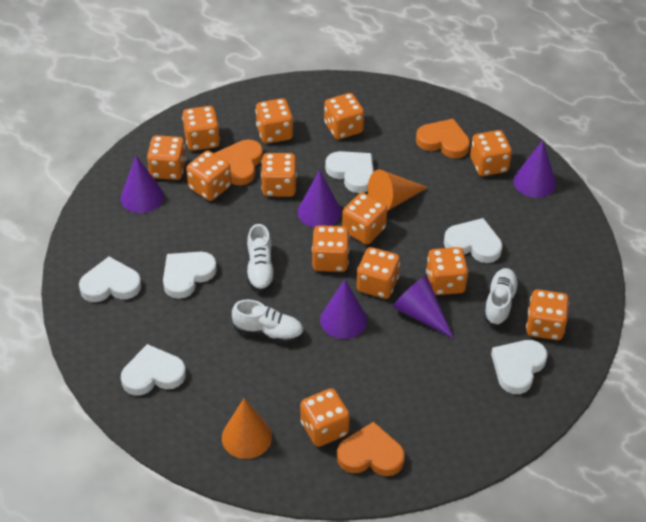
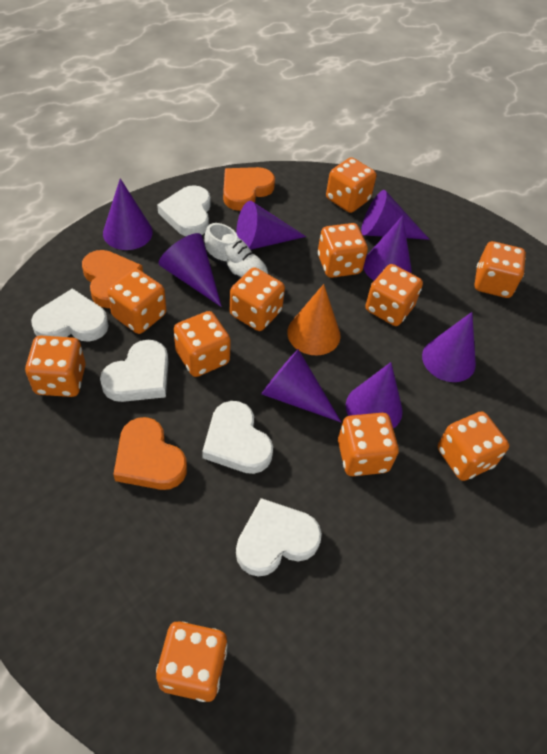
orange cone: 2 -> 1
orange dice: 13 -> 11
purple cone: 5 -> 8
white heart: 6 -> 5
white shoe: 3 -> 1

